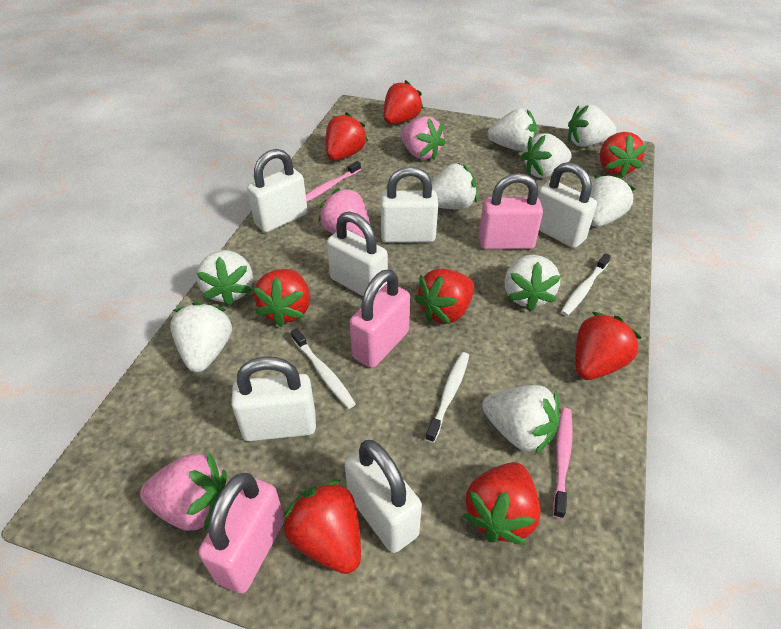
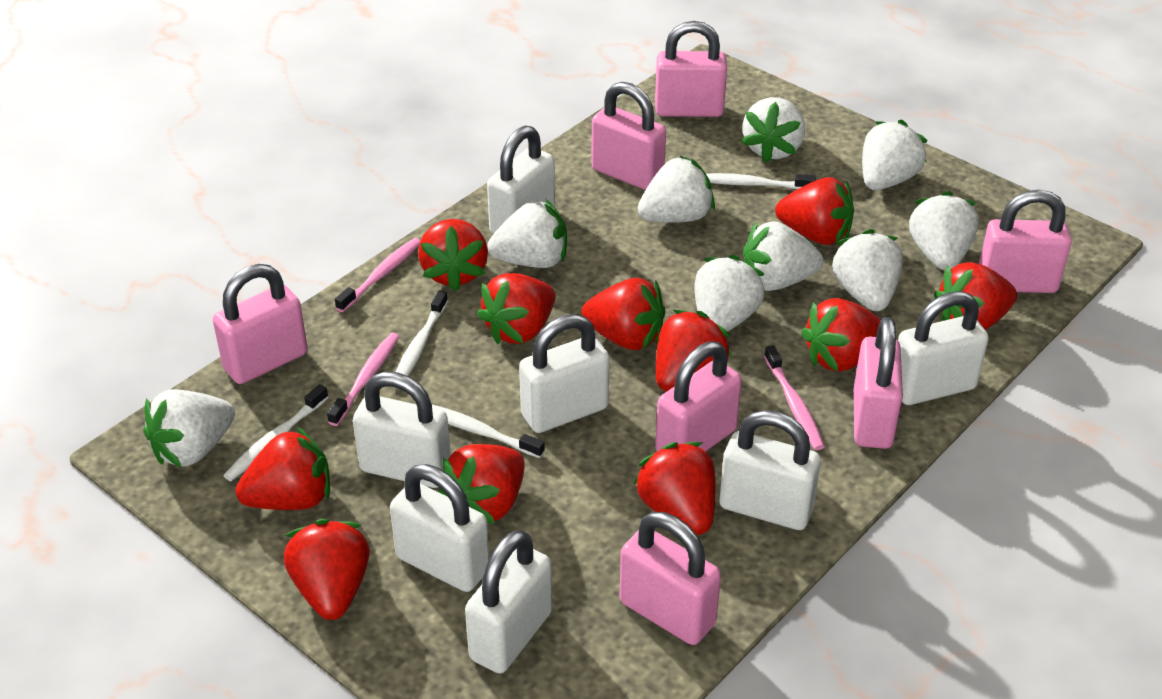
pink padlock: 3 -> 7
pink strawberry: 3 -> 0
pink toothbrush: 2 -> 3
red strawberry: 8 -> 11
white padlock: 6 -> 7
white toothbrush: 3 -> 4

